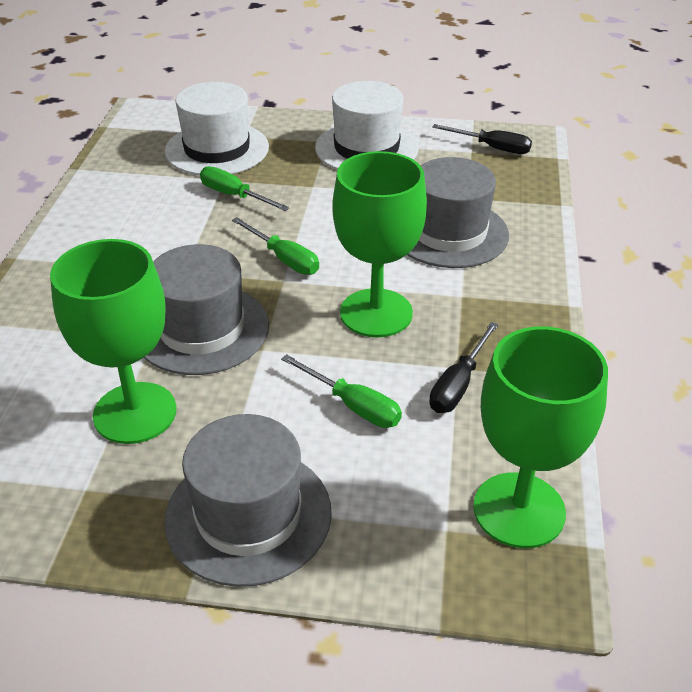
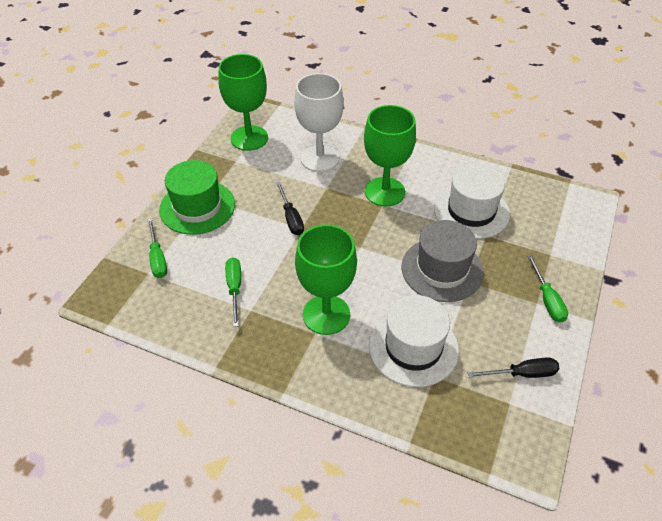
green hat: 0 -> 1
grey hat: 3 -> 1
white goblet: 0 -> 1

